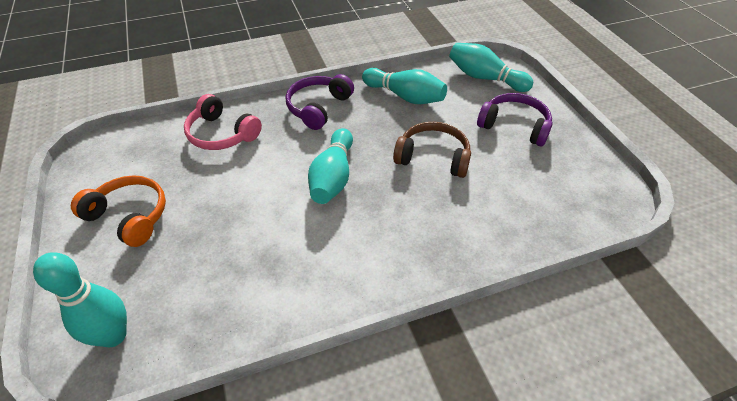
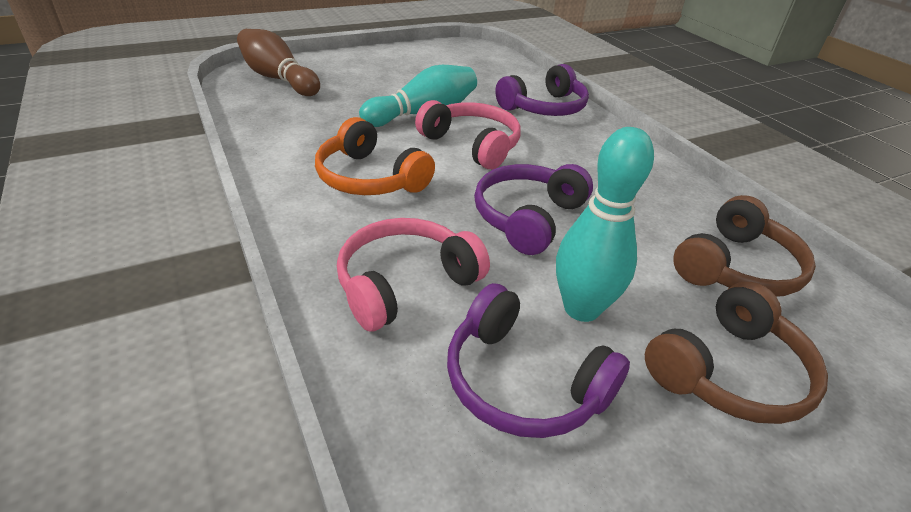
brown bowling pin: 0 -> 1
brown headphones: 1 -> 2
pink headphones: 1 -> 2
purple headphones: 2 -> 3
turquoise bowling pin: 4 -> 2

